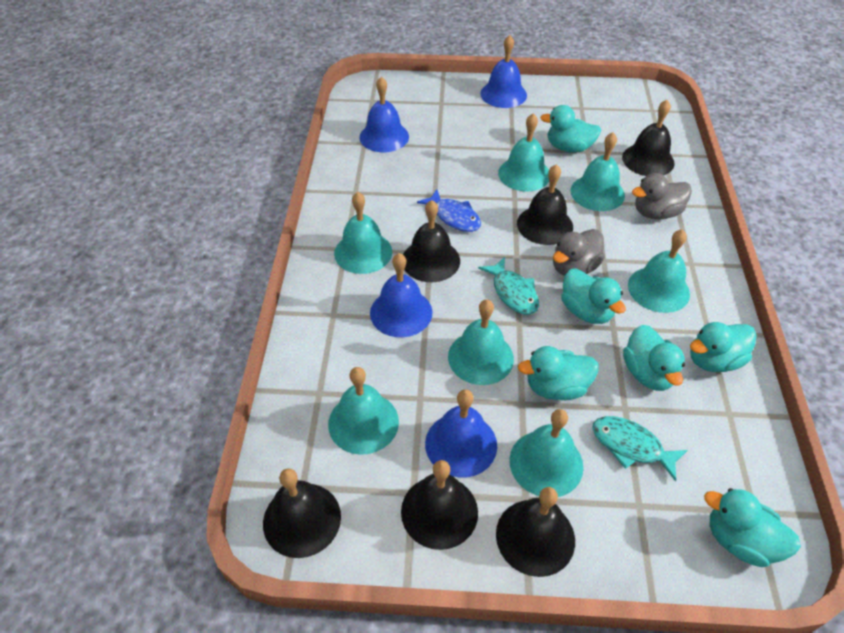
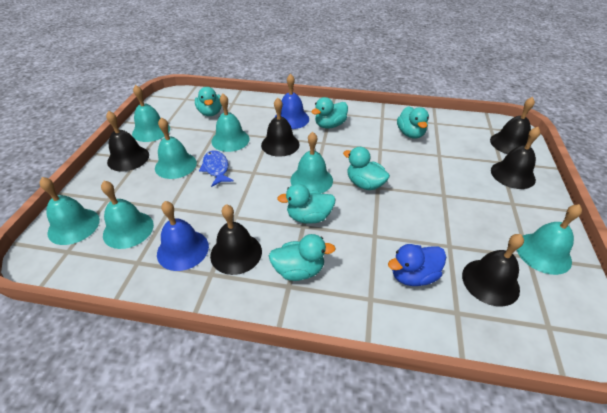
blue bell: 4 -> 2
blue duck: 0 -> 1
grey duck: 2 -> 0
turquoise fish: 2 -> 0

